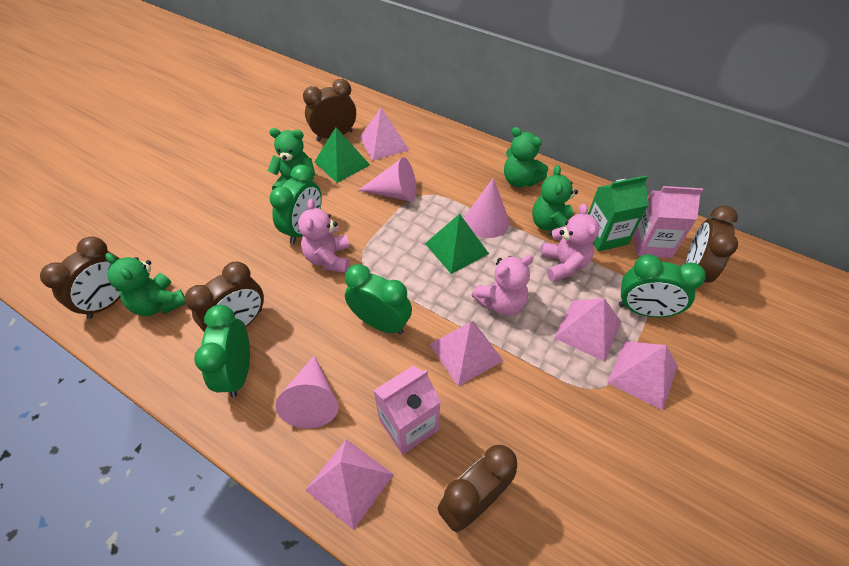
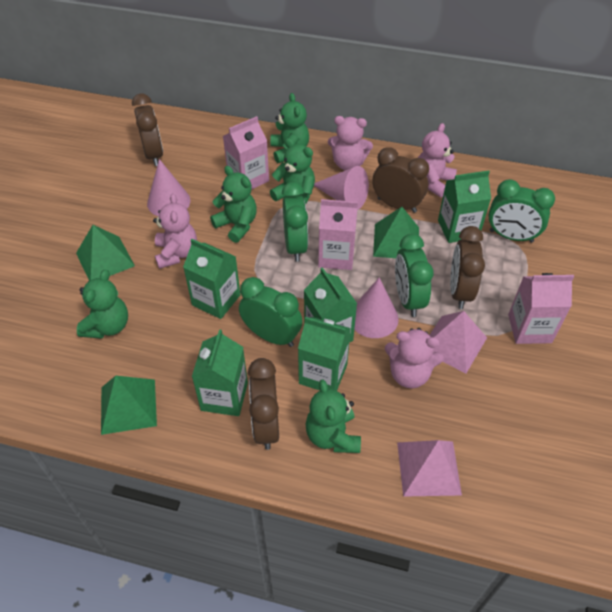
brown clock: 5 -> 4
green carton: 1 -> 5
green pyramid: 2 -> 3
green teddy bear: 4 -> 5
pink carton: 2 -> 3
pink pyramid: 5 -> 2
pink teddy bear: 3 -> 4

